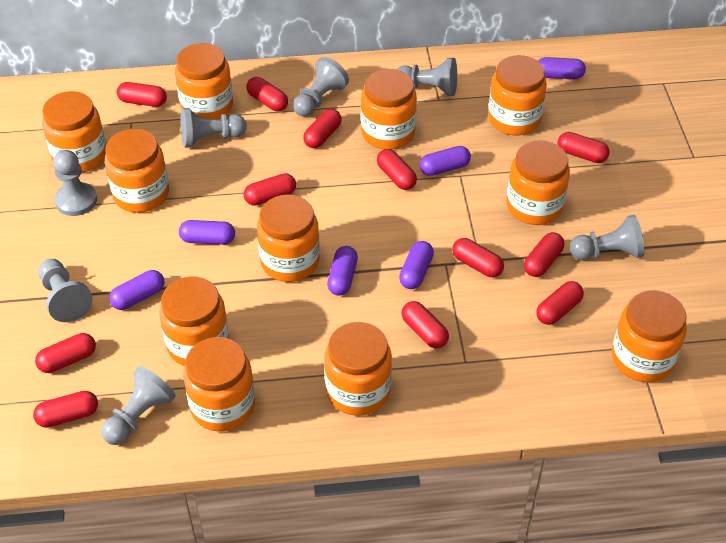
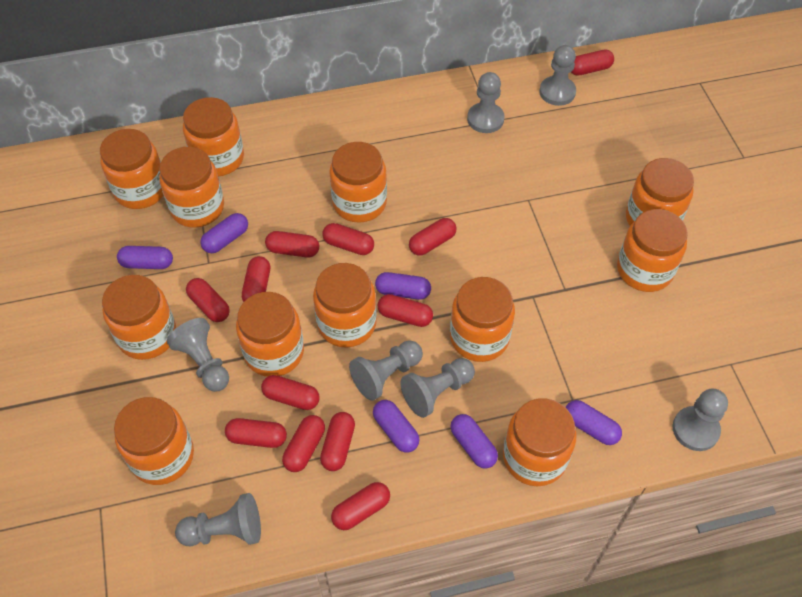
orange jar: 11 -> 12

